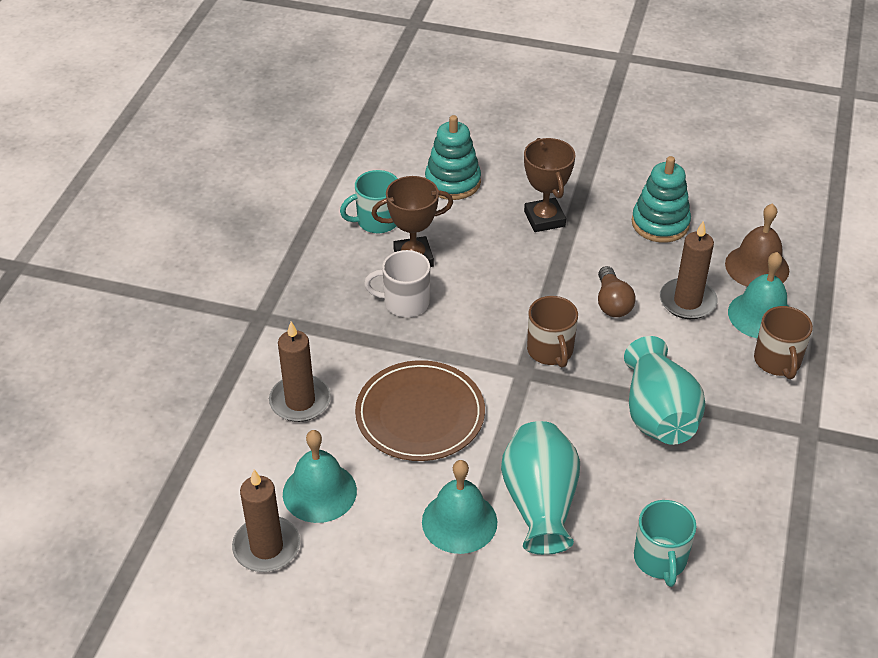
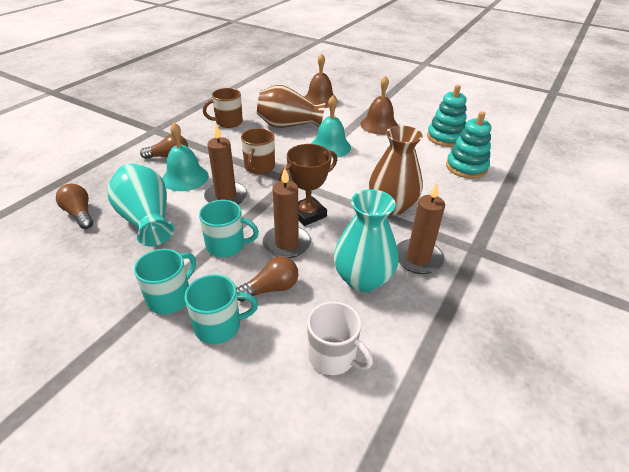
brown bell: 1 -> 2
brown light bulb: 1 -> 3
brown plate: 1 -> 0
brown trophy: 2 -> 1
brown vase: 0 -> 2
turquoise bell: 3 -> 2
turquoise mug: 2 -> 3

